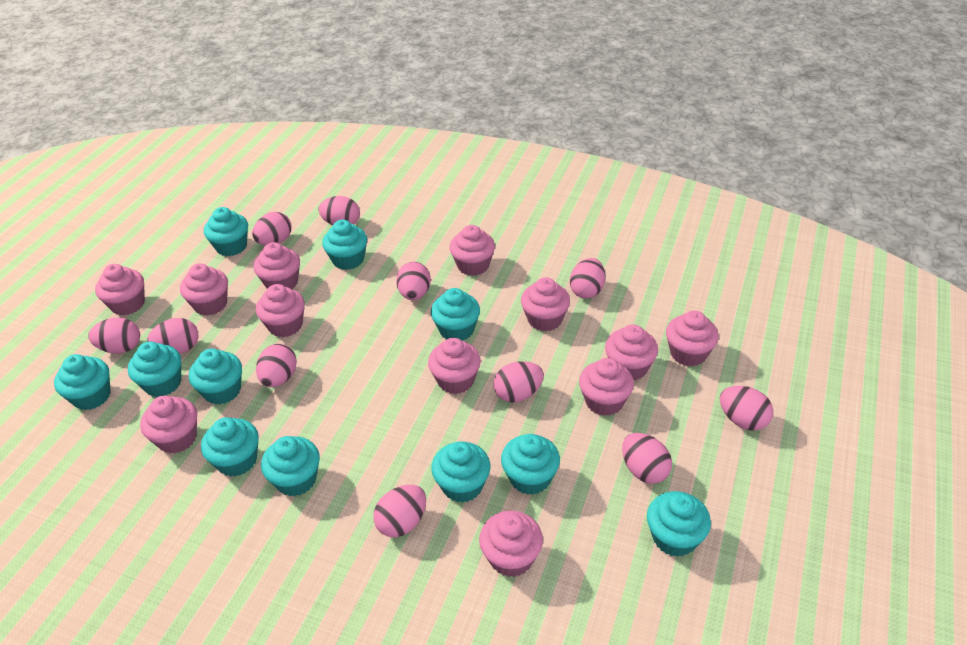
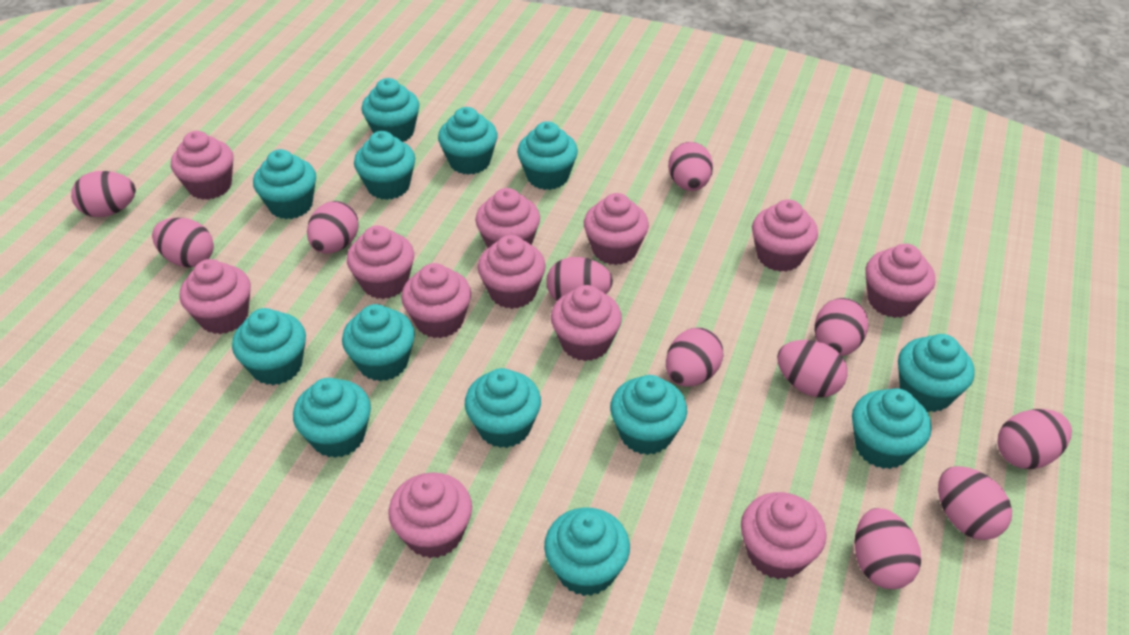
turquoise cupcake: 11 -> 13

